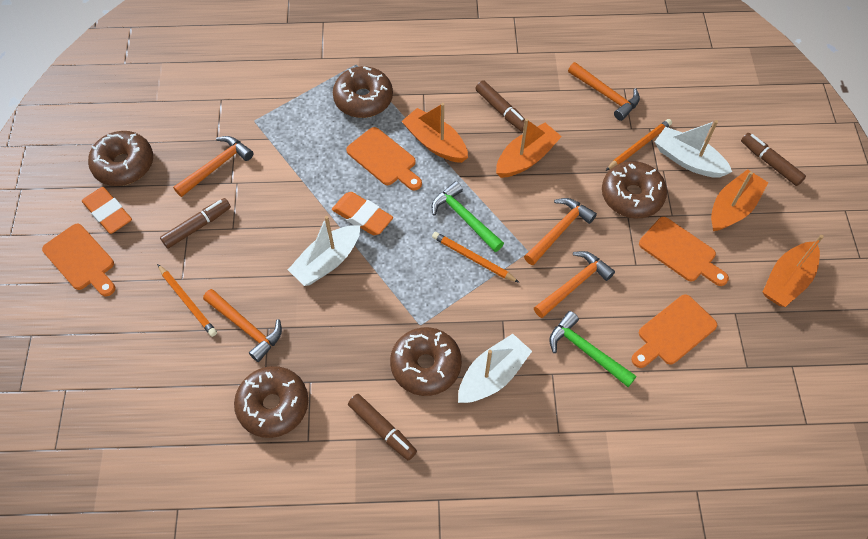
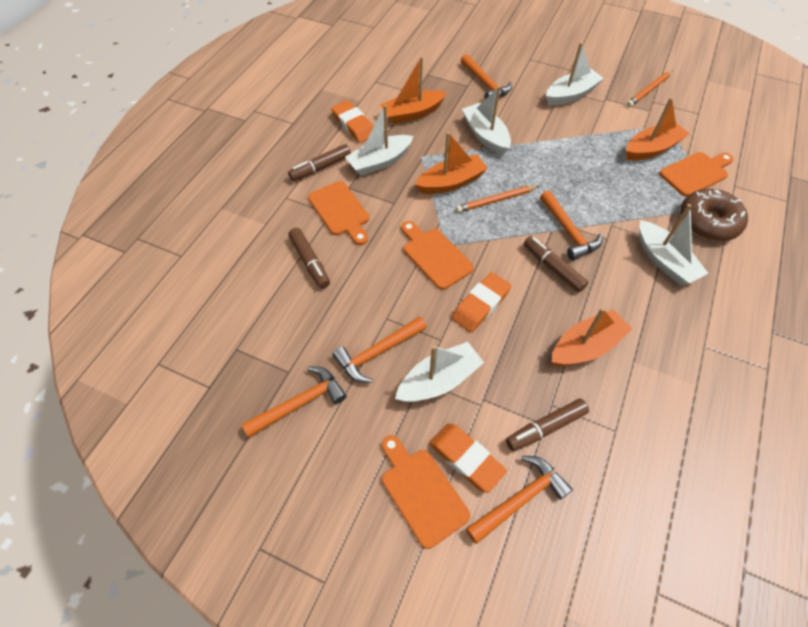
brown donut: 5 -> 1
green hammer: 2 -> 0
orange eraser: 2 -> 3
orange pencil: 3 -> 2
white boat: 3 -> 5

